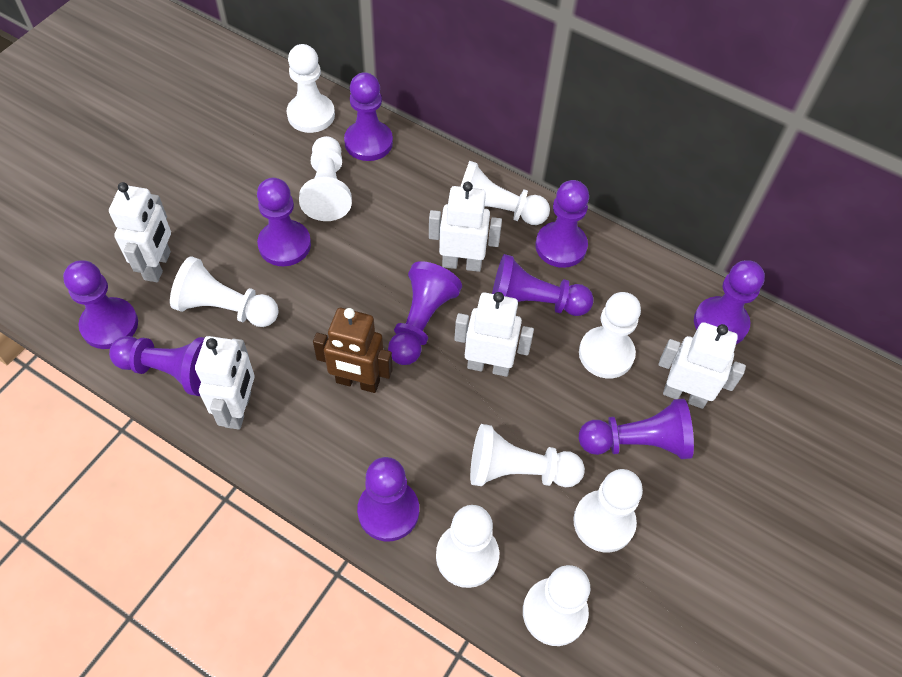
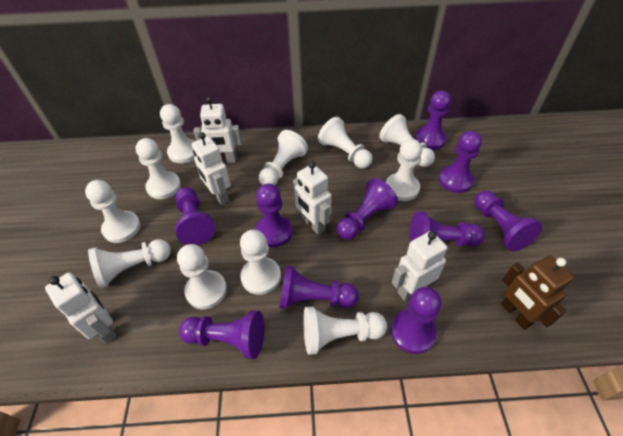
white pawn: 9 -> 11

